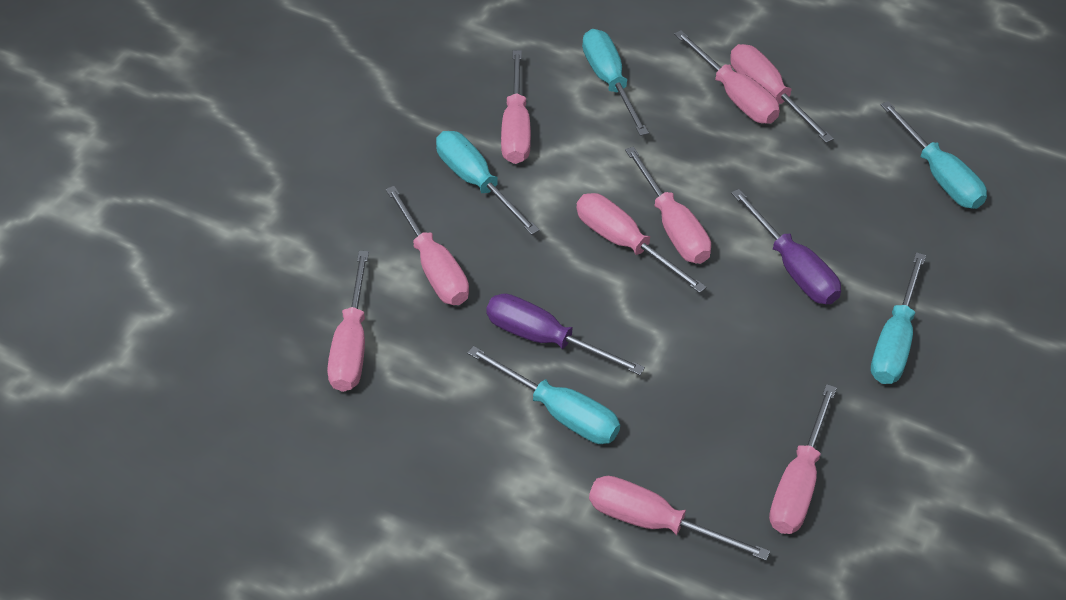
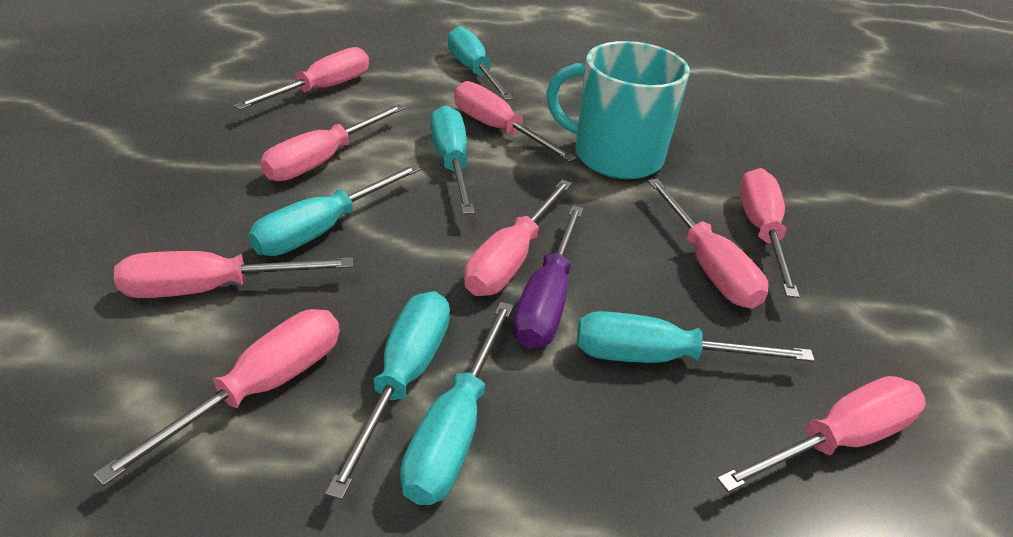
purple screwdriver: 2 -> 1
turquoise mug: 0 -> 1
turquoise screwdriver: 5 -> 6

